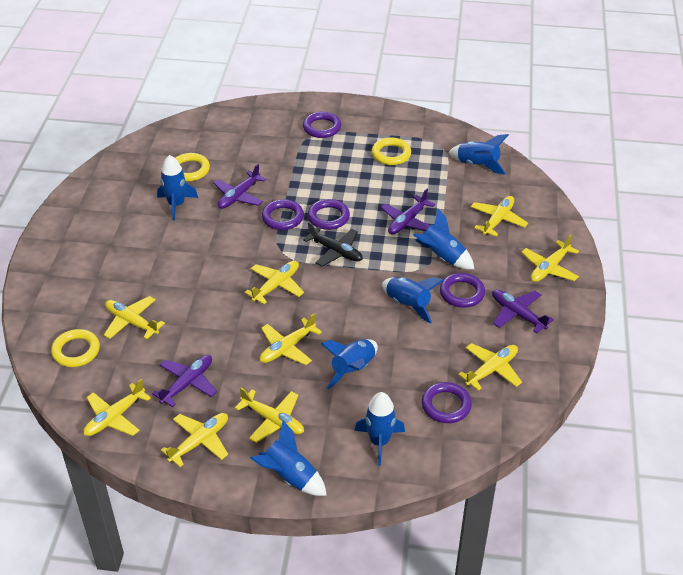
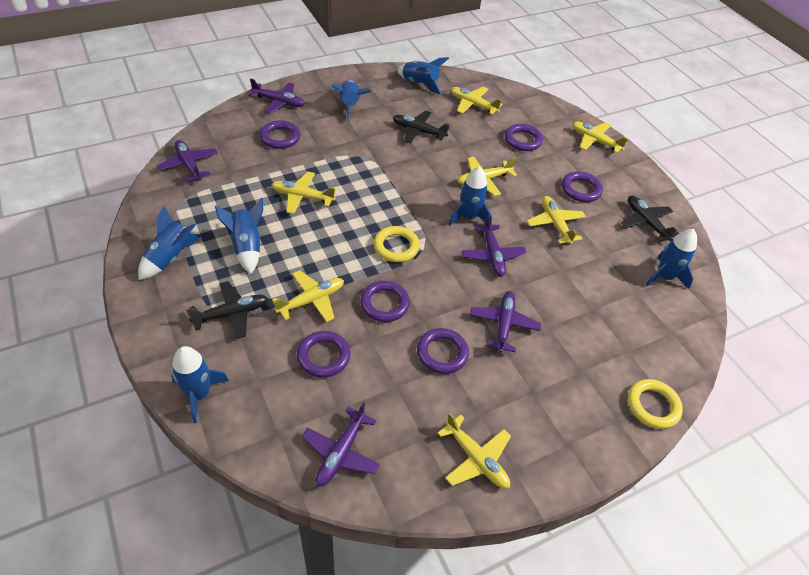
black plane: 1 -> 3
purple plane: 4 -> 5
purple ring: 5 -> 6
yellow plane: 9 -> 7
yellow ring: 3 -> 2

